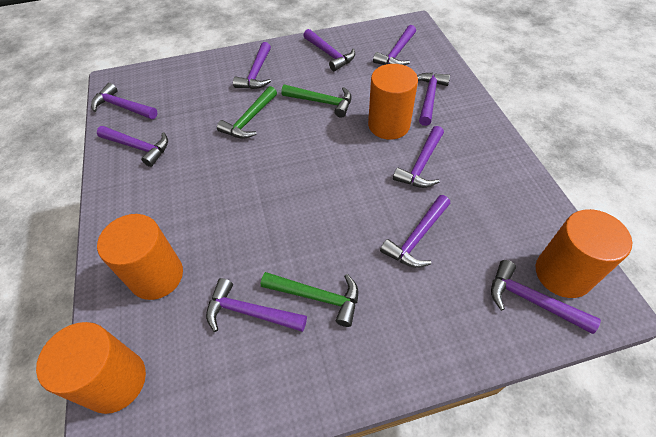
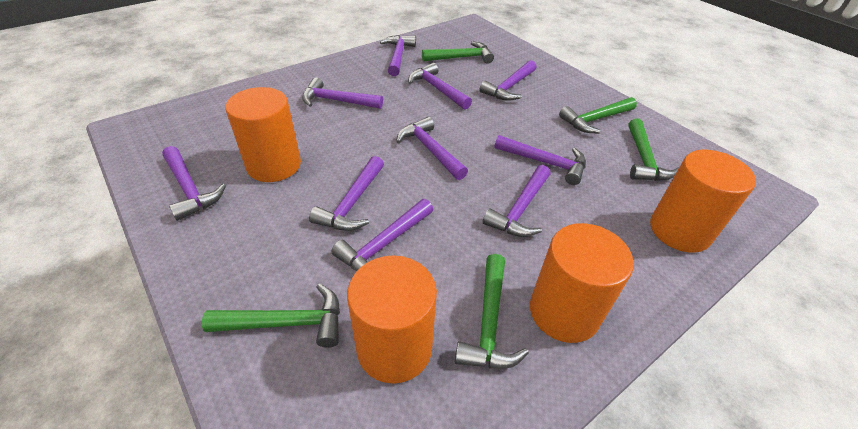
green hammer: 3 -> 5

